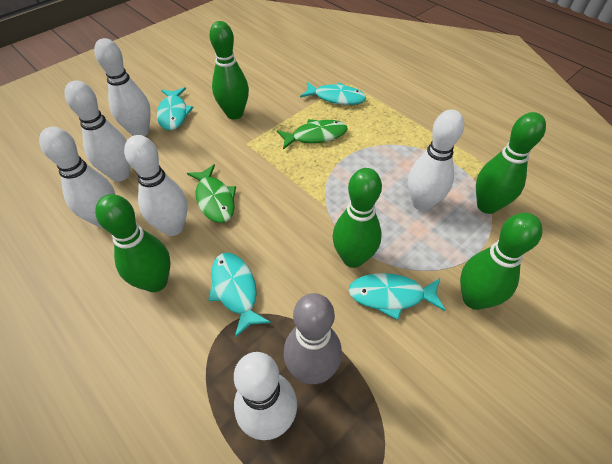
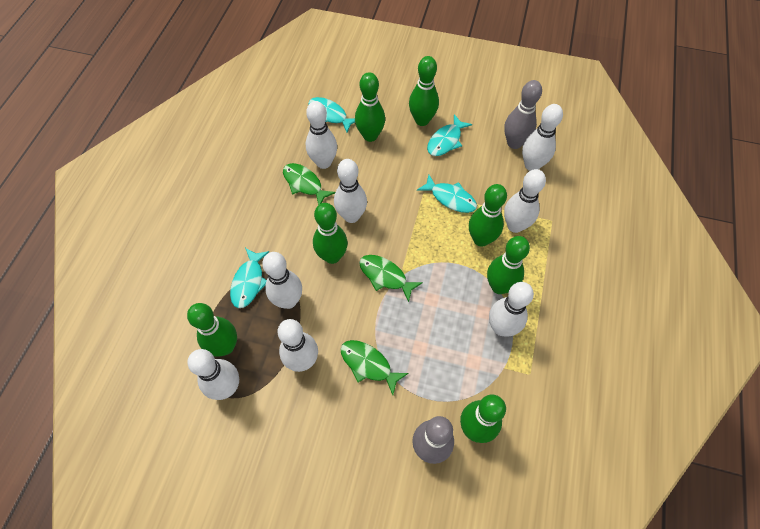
green bowling pin: 5 -> 7
green fish: 2 -> 3
grey bowling pin: 1 -> 2
white bowling pin: 6 -> 8

